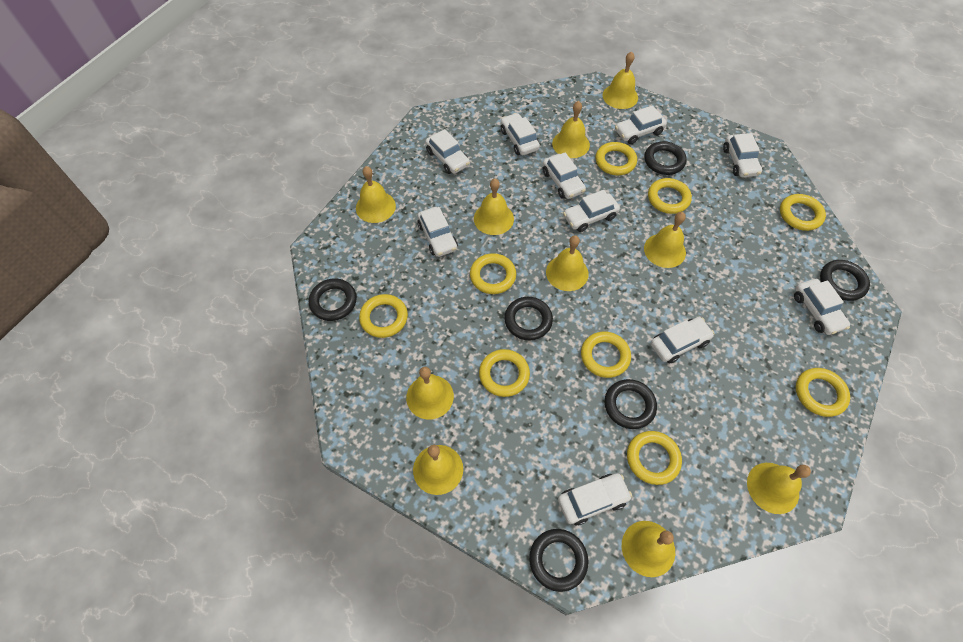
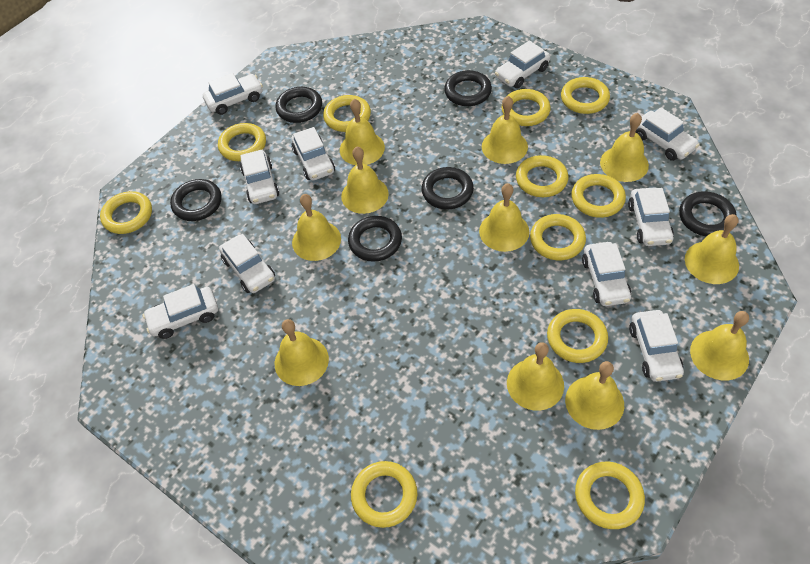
yellow bell: 10 -> 11
yellow ring: 9 -> 11

